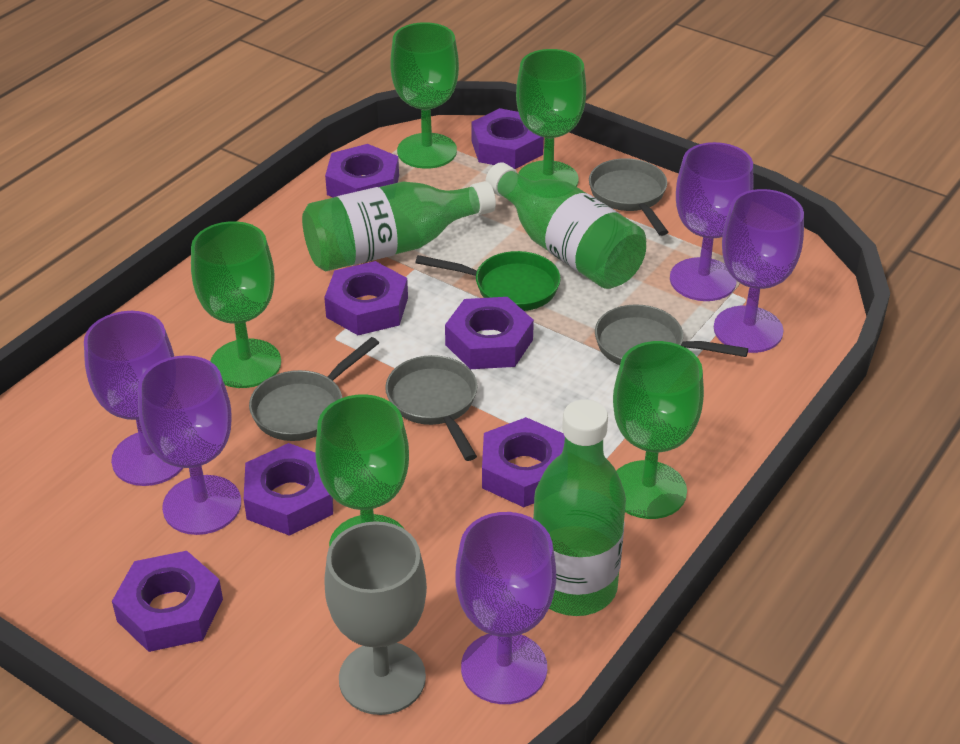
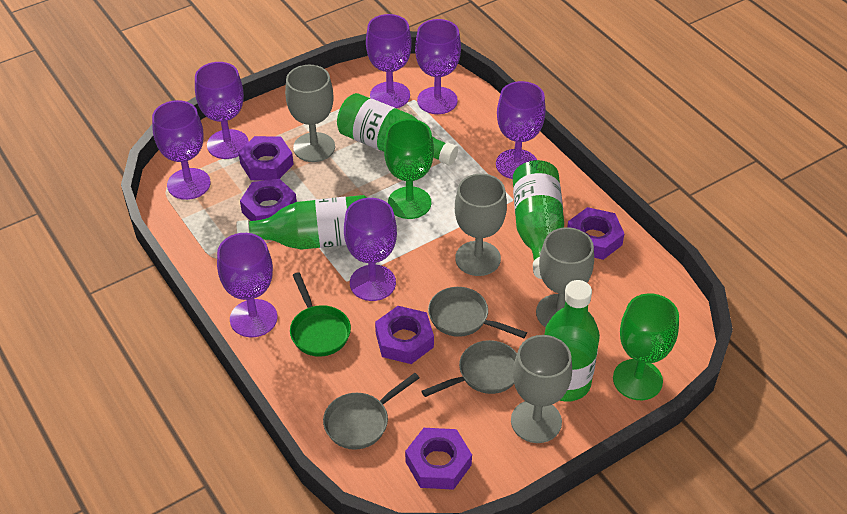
green bottle: 3 -> 4
green goblet: 5 -> 2
grey goblet: 1 -> 4
grey pan: 4 -> 3
purple goblet: 5 -> 7
purple nut: 7 -> 5

